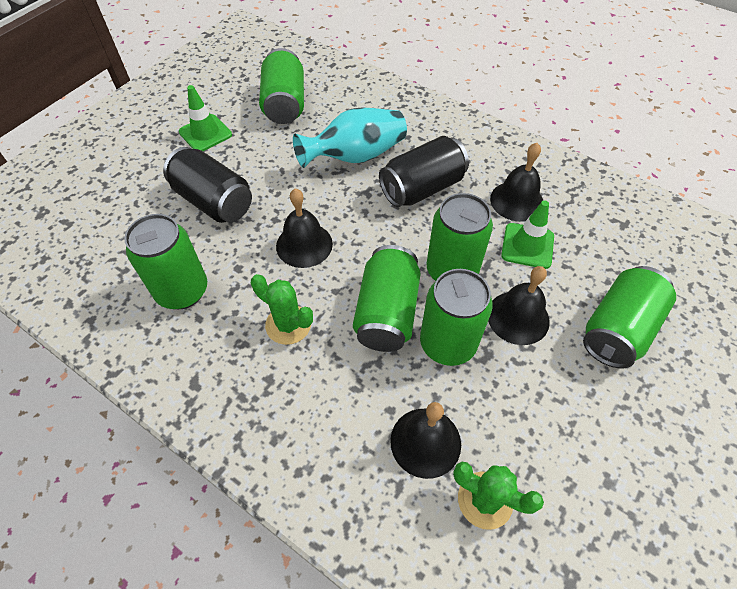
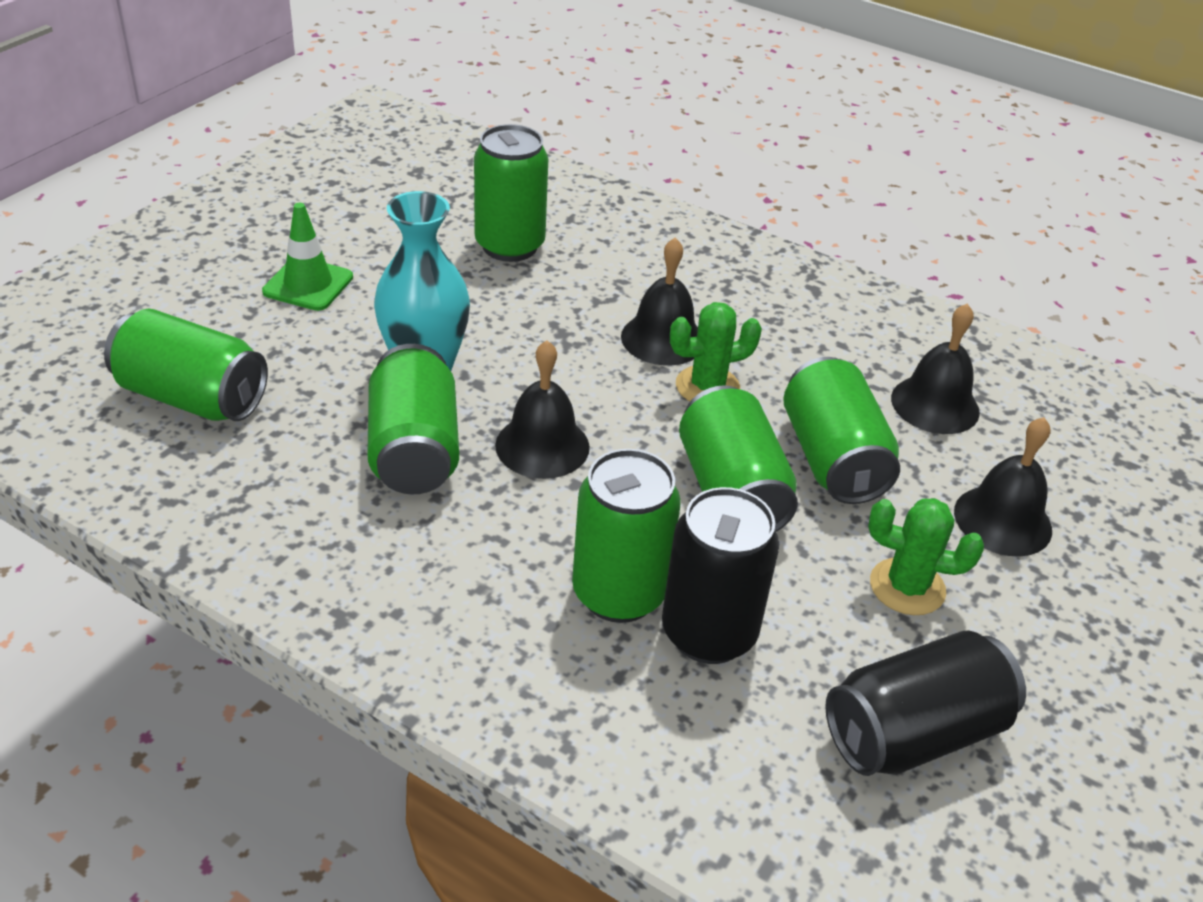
green traffic cone: 2 -> 1

